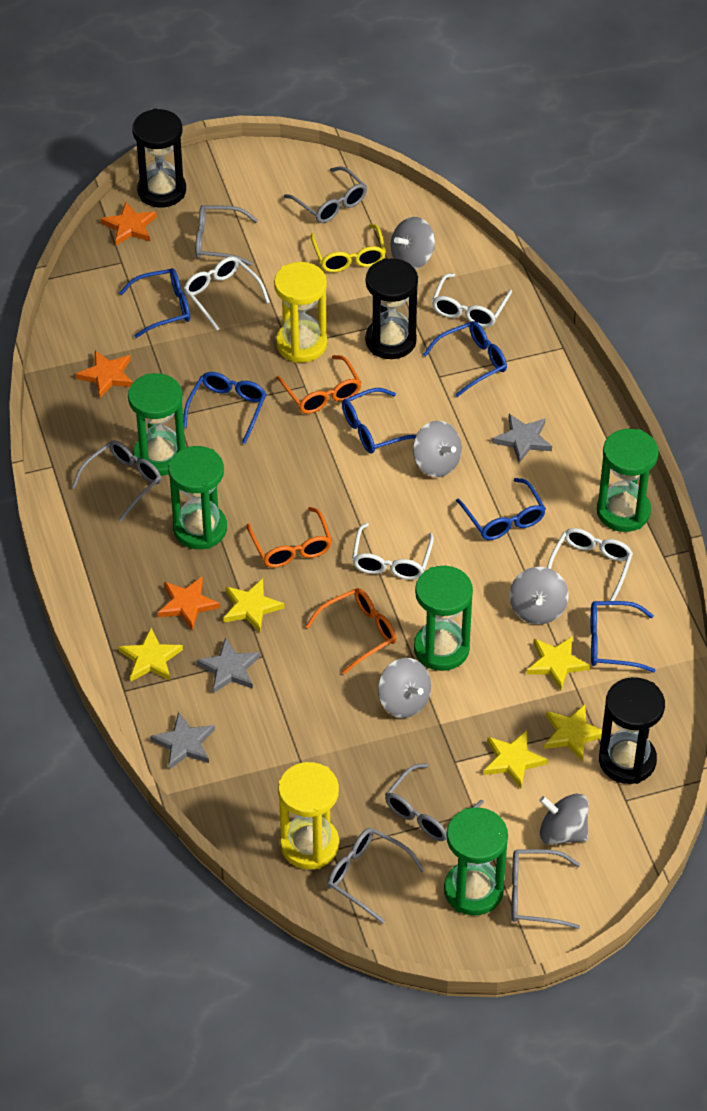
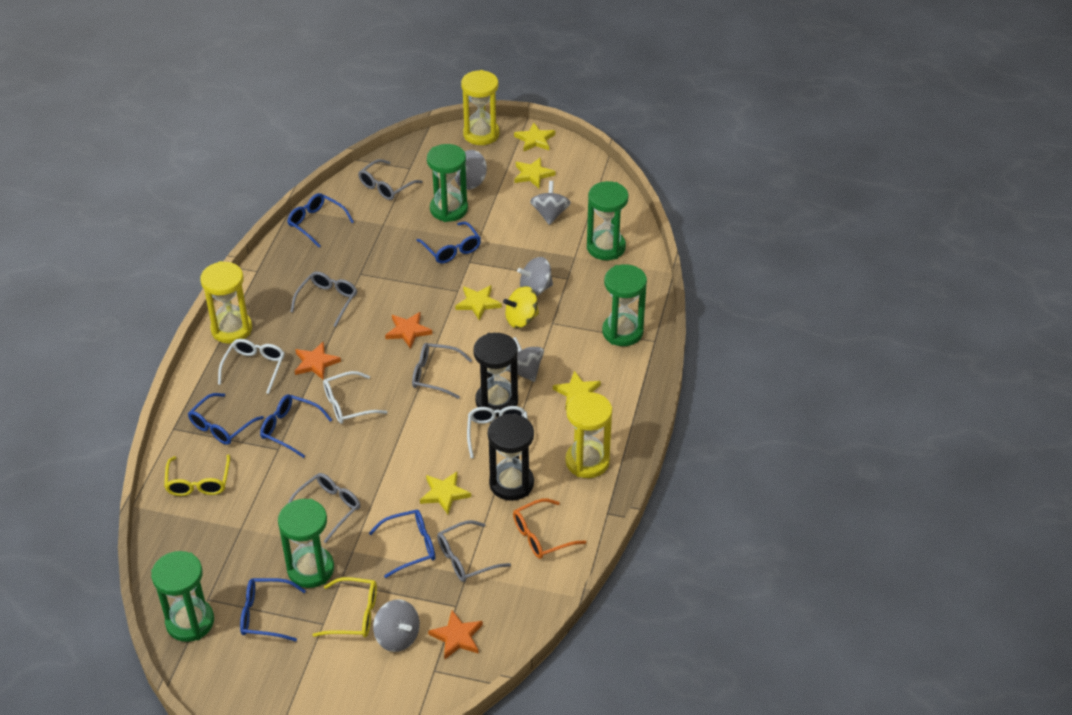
black hourglass: 3 -> 2
grey glasses: 6 -> 5
grey star: 3 -> 0
orange glasses: 3 -> 1
white glasses: 4 -> 3
yellow glasses: 1 -> 2
yellow hourglass: 2 -> 3
yellow spinning top: 0 -> 1

